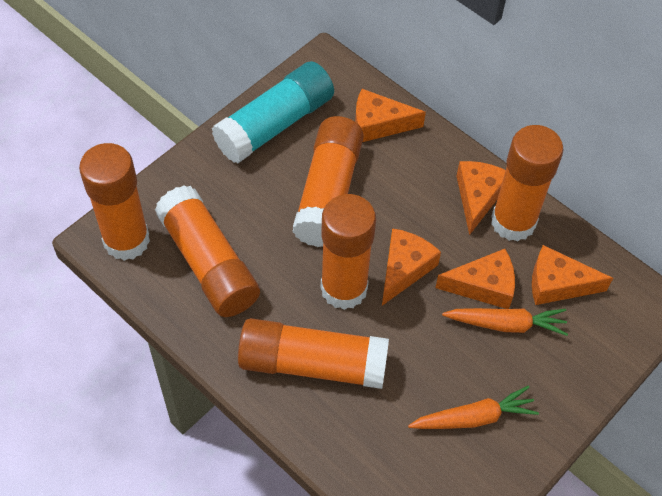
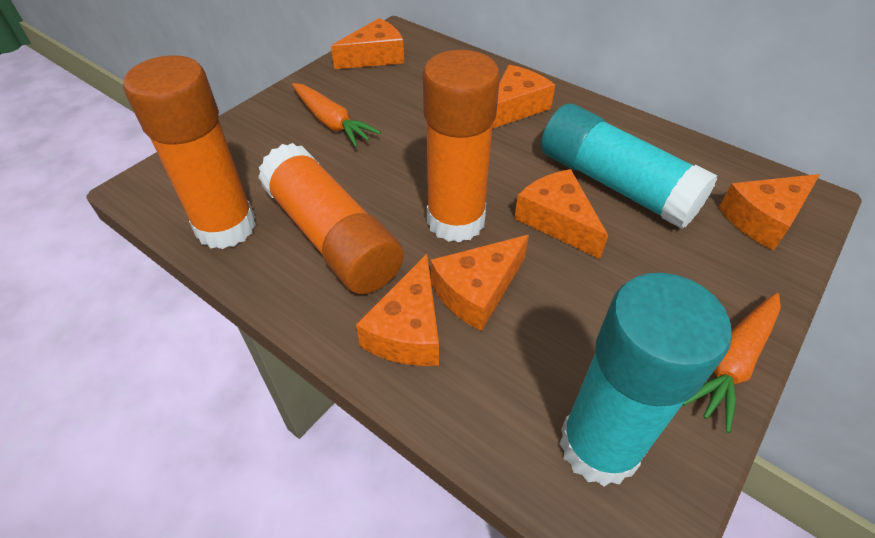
orange cheese: 5 -> 6
orange glue stick: 6 -> 3
turquoise glue stick: 1 -> 2

